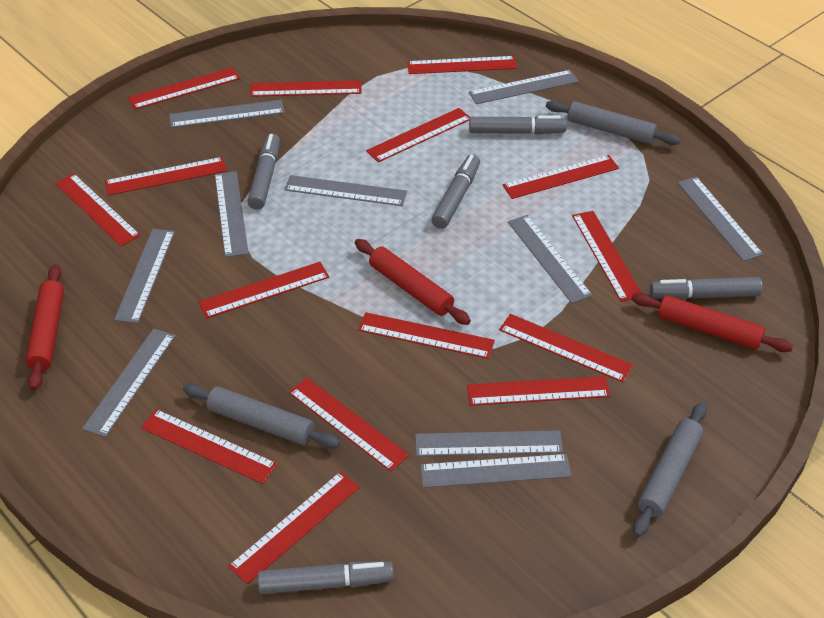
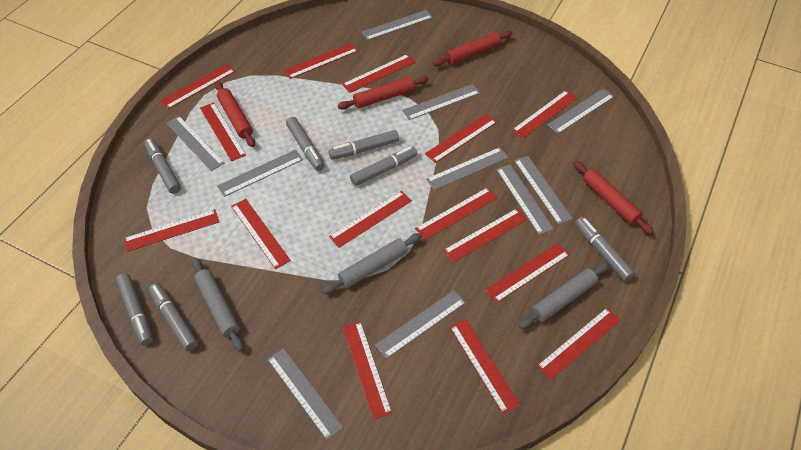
grey marker: 5 -> 7
red rolling pin: 3 -> 4

